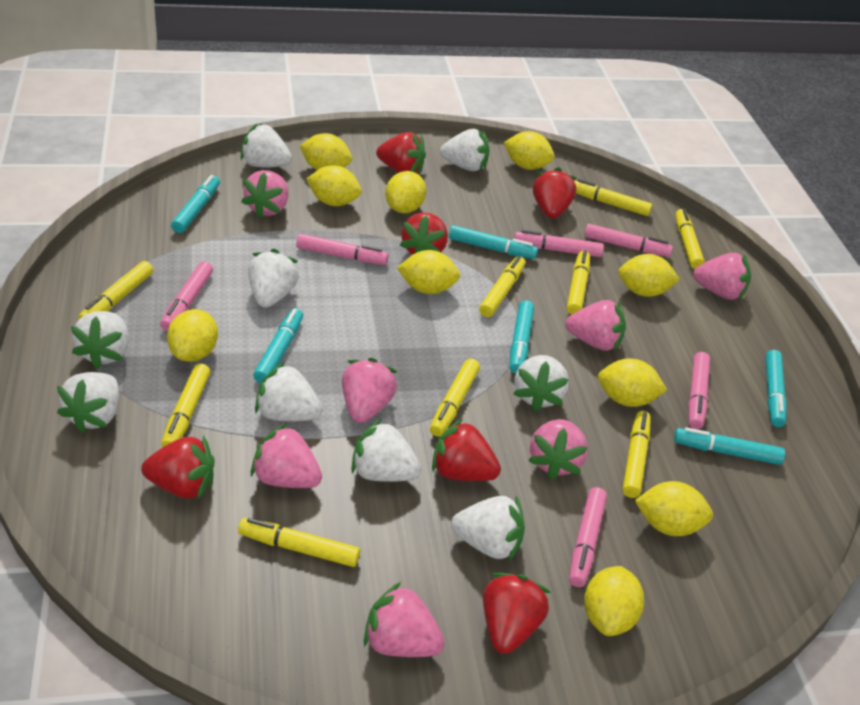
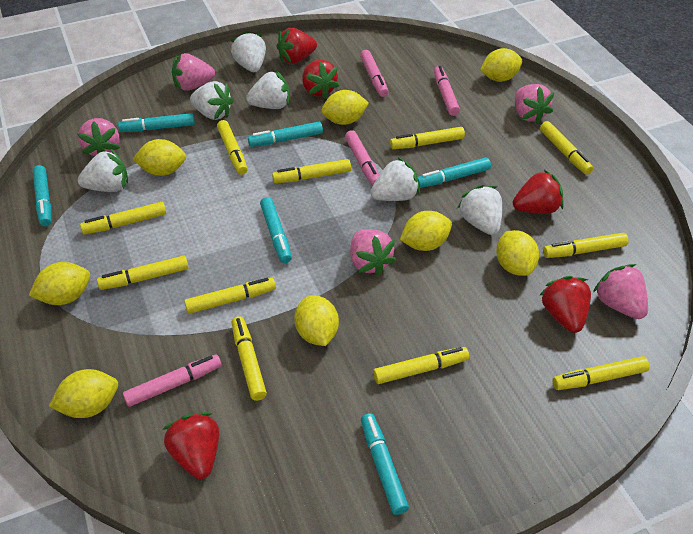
pink marker: 6 -> 4
pink strawberry: 7 -> 5
red strawberry: 6 -> 5
white strawberry: 9 -> 6
yellow lemon: 10 -> 8
yellow marker: 9 -> 11

